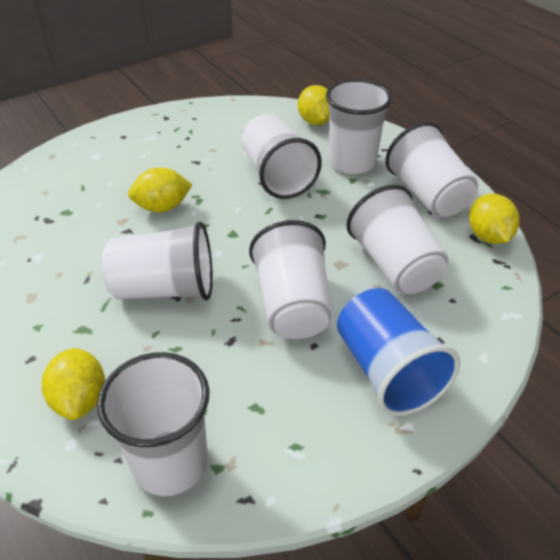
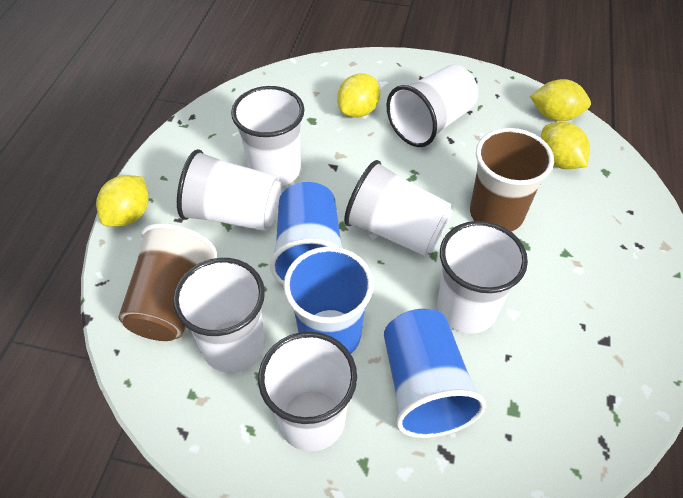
blue cup: 1 -> 3
brown cup: 0 -> 2

